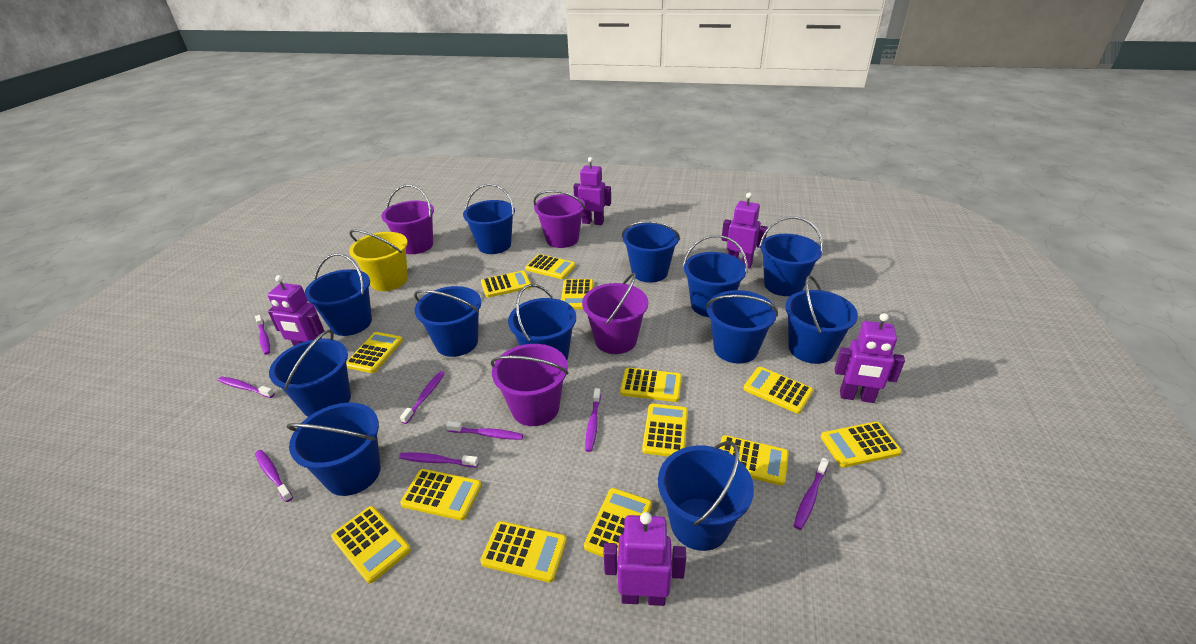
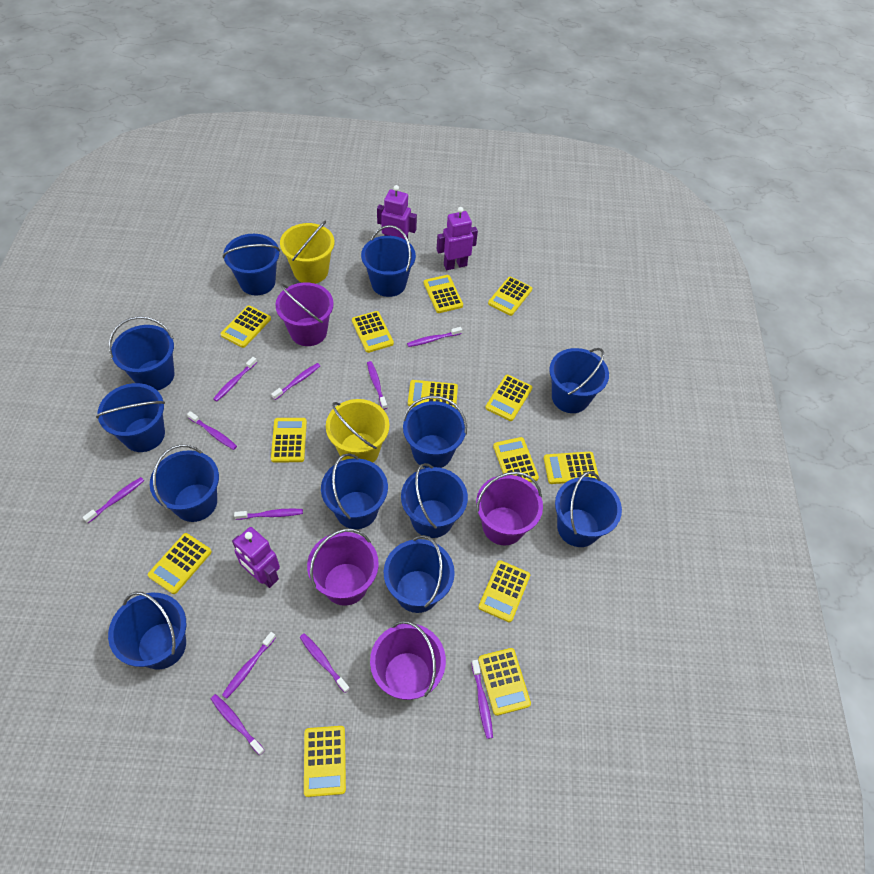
purple robot: 5 -> 3
purple toothbrush: 8 -> 11
yellow bucket: 1 -> 2

